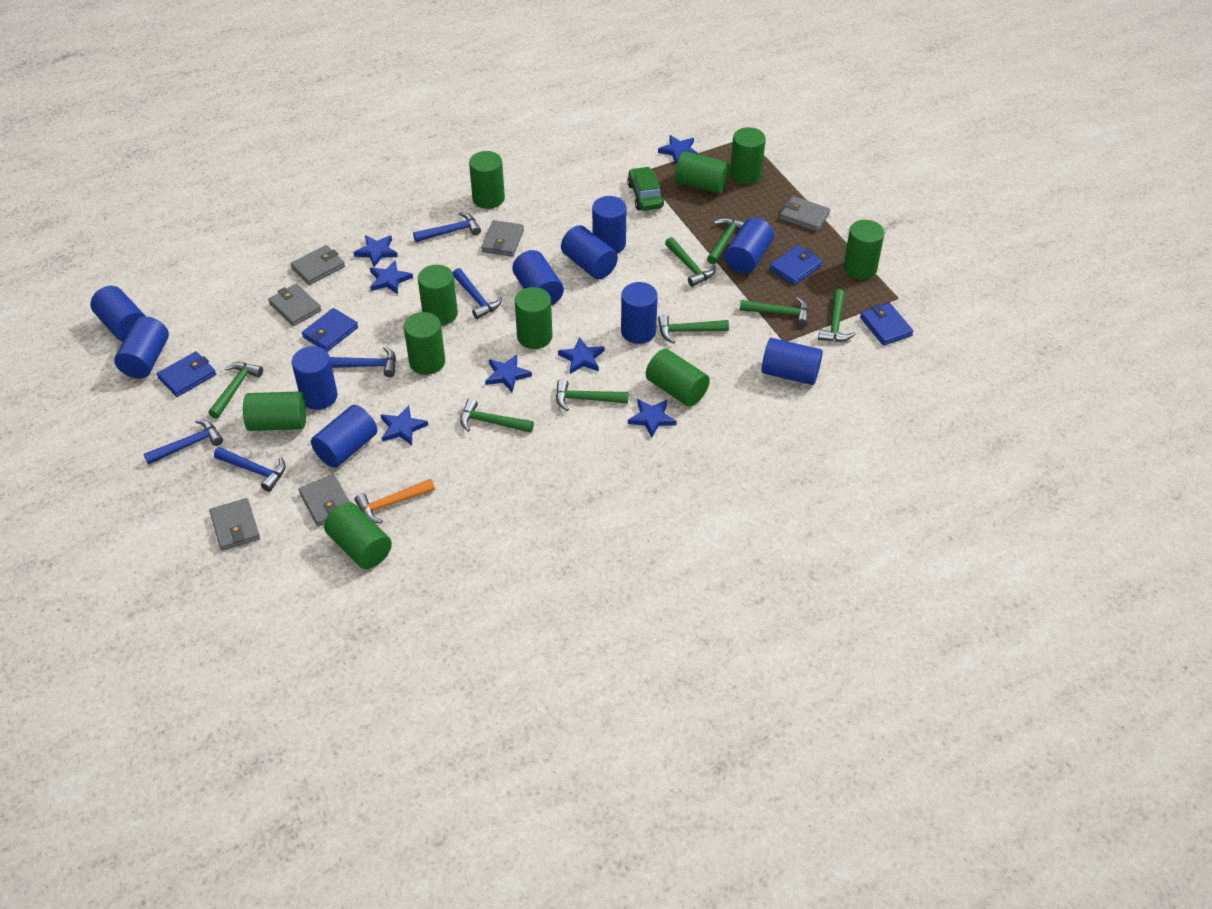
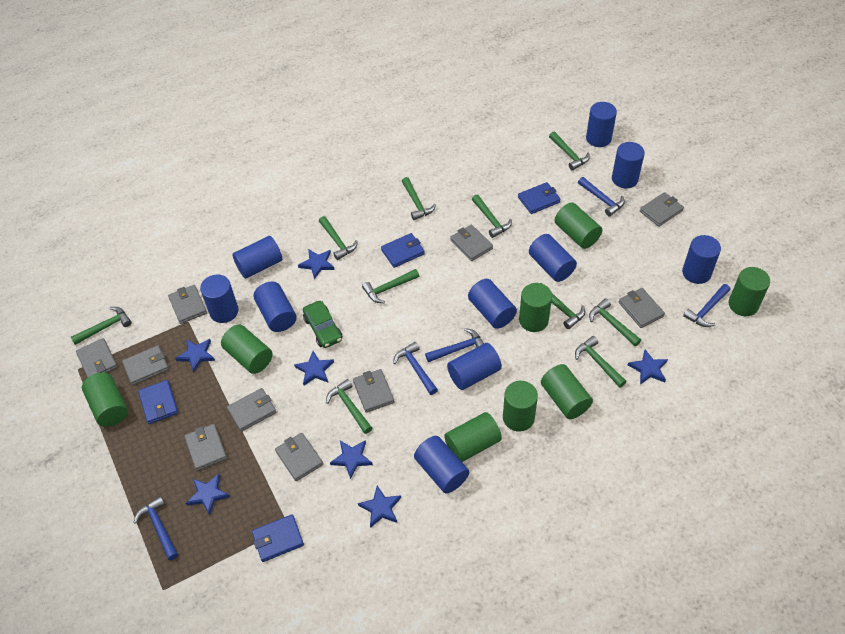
green cylinder: 10 -> 8
green hammer: 8 -> 10
grey wallet: 6 -> 10
orange hammer: 1 -> 0

